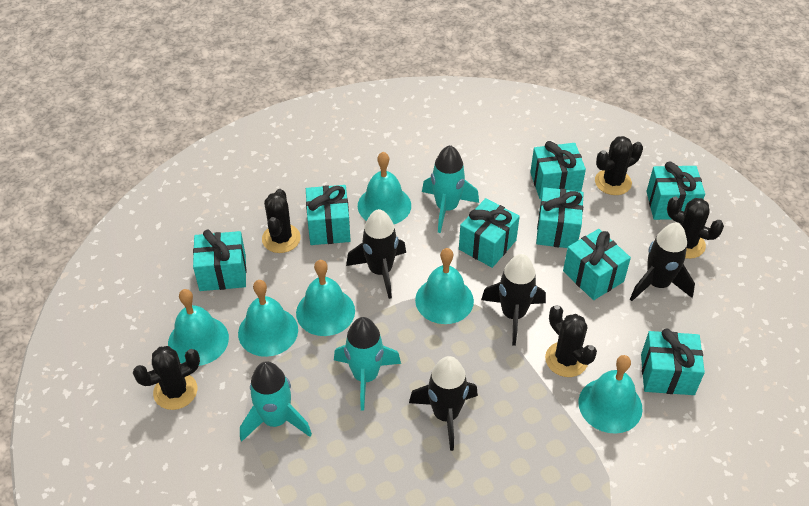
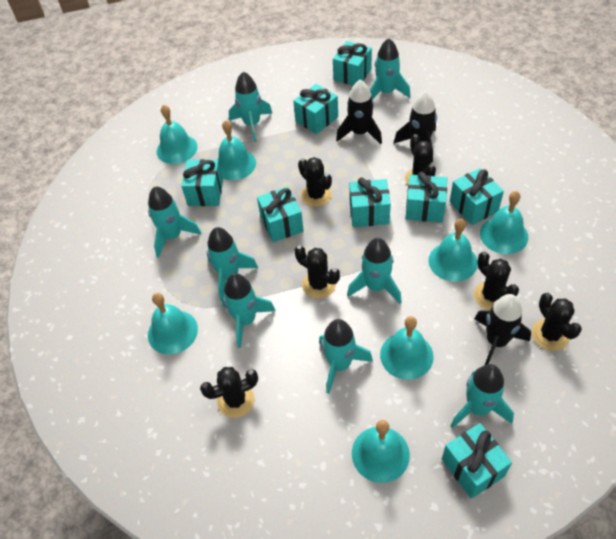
black cactus: 5 -> 6
black rocket: 4 -> 3
turquoise bell: 6 -> 7
turquoise rocket: 3 -> 8

